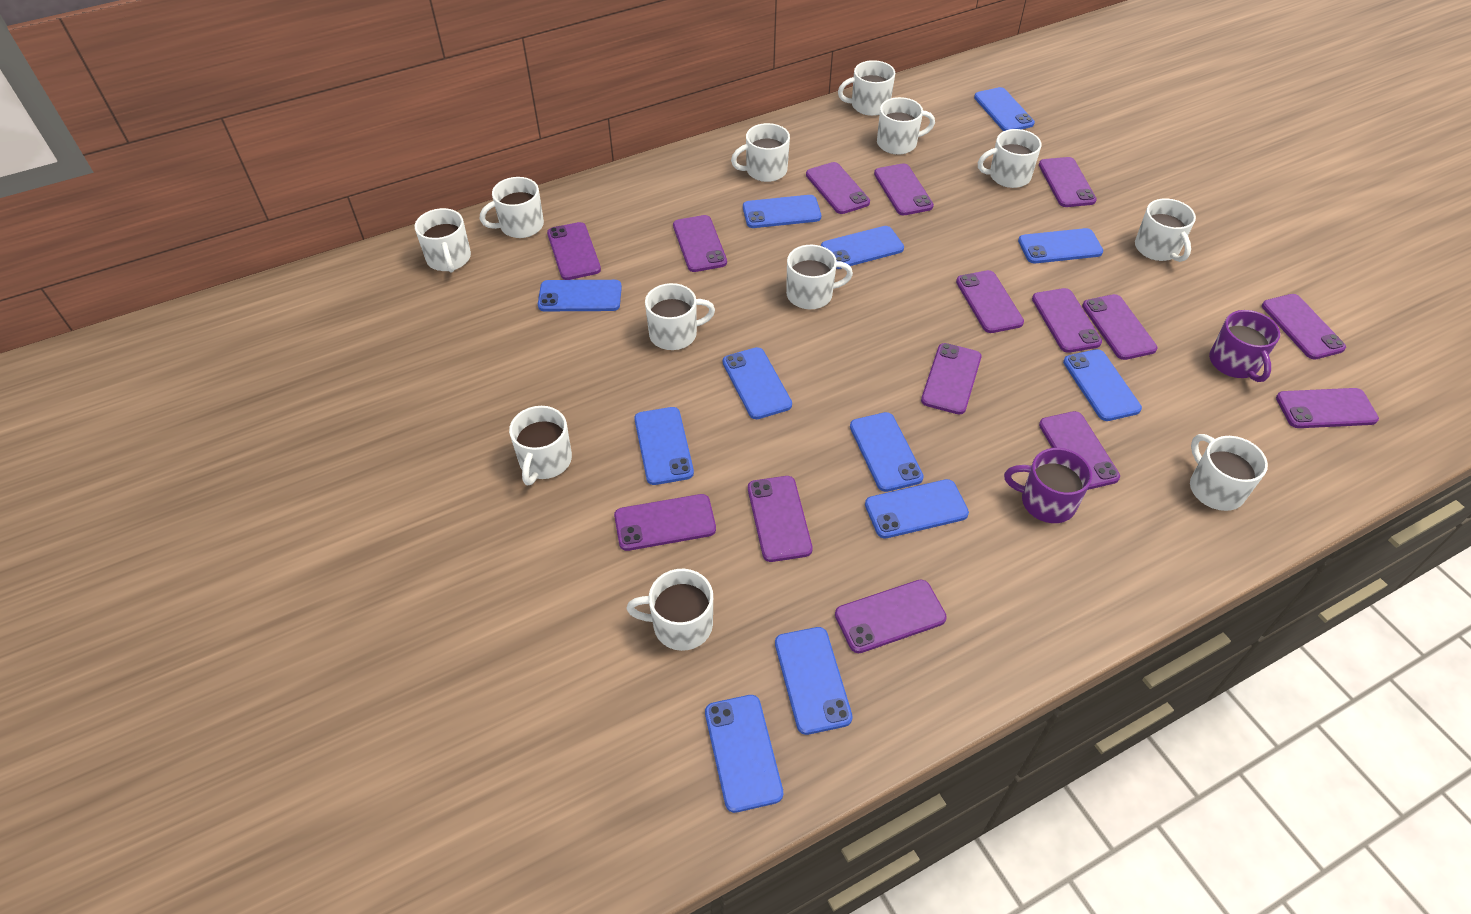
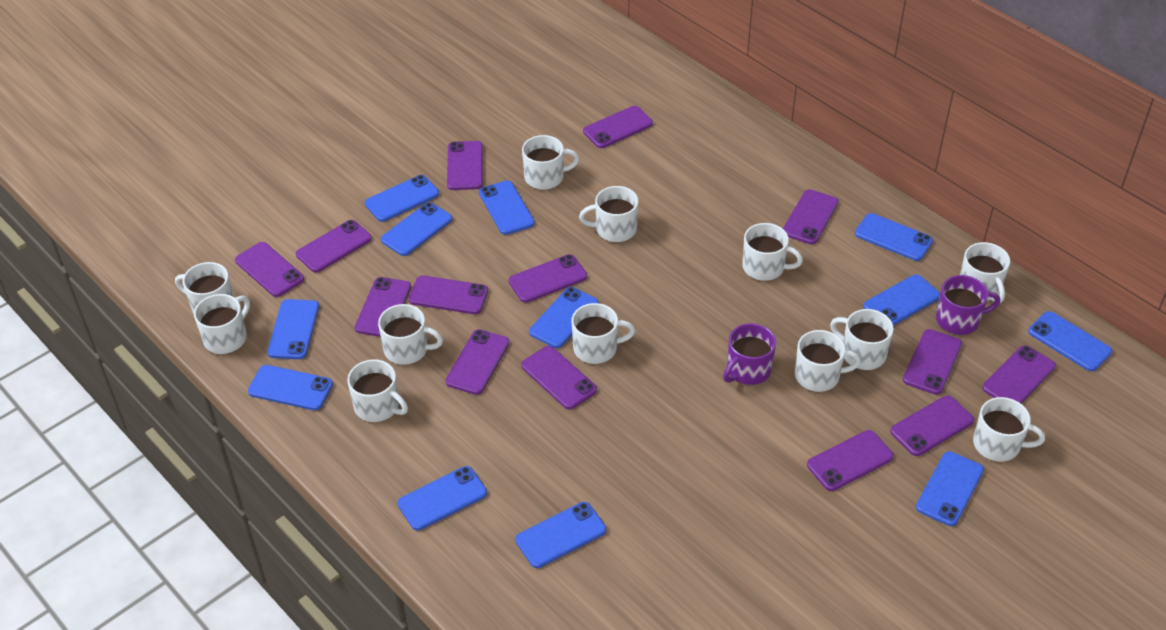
purple phone: 15 -> 14

